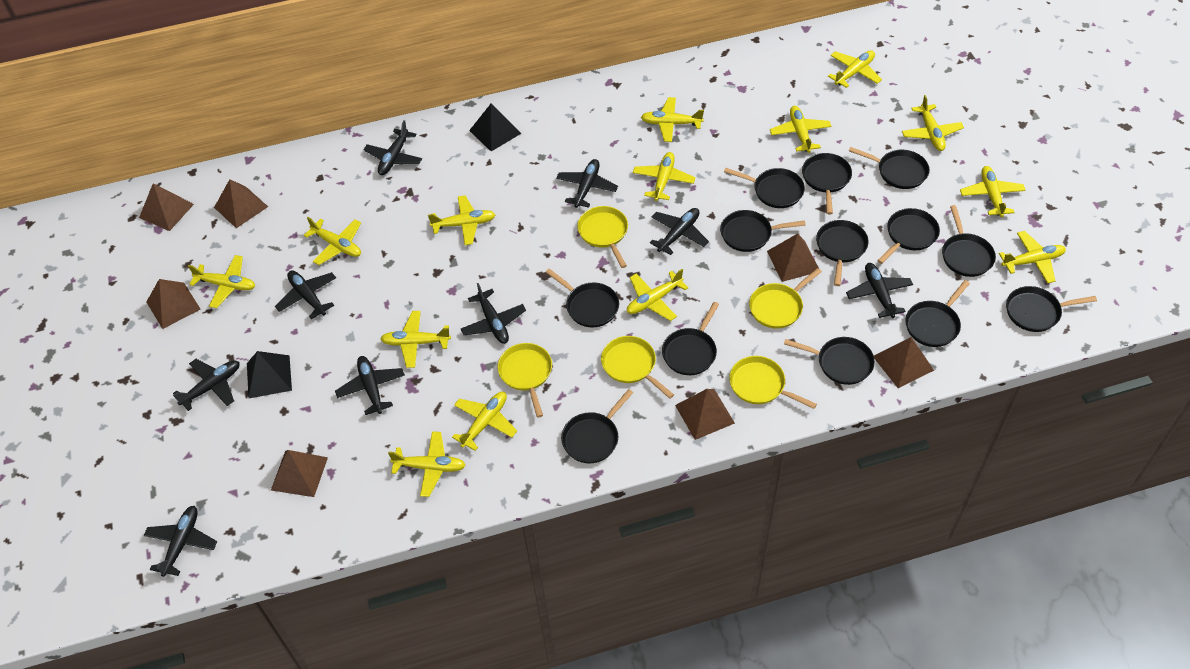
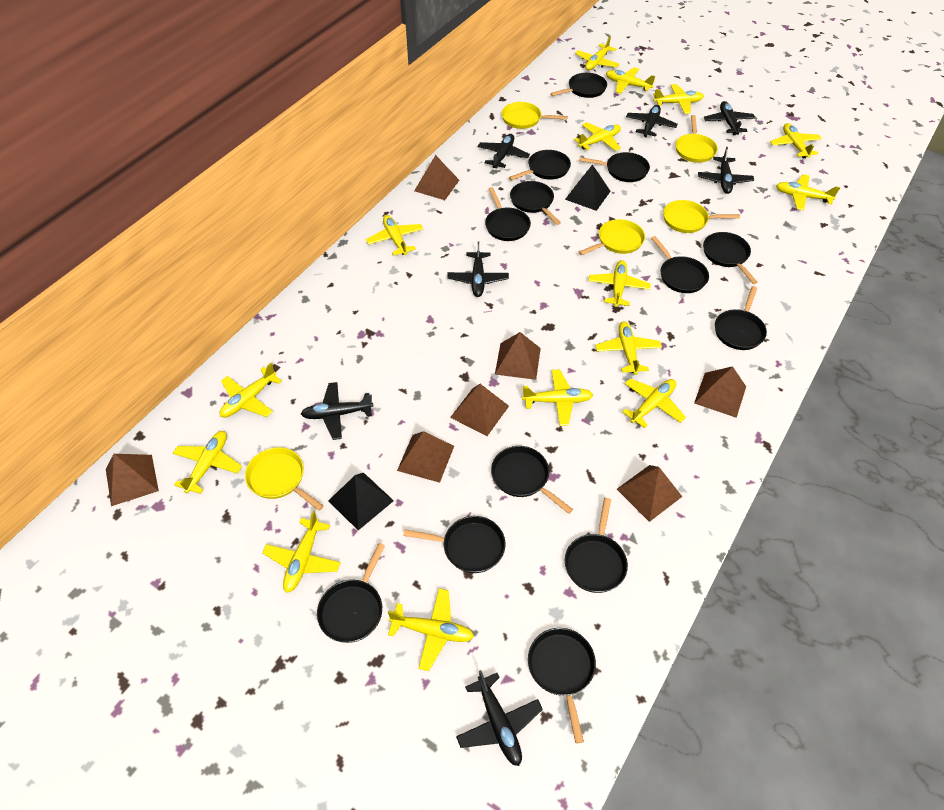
black plane: 9 -> 7
yellow plane: 14 -> 15

